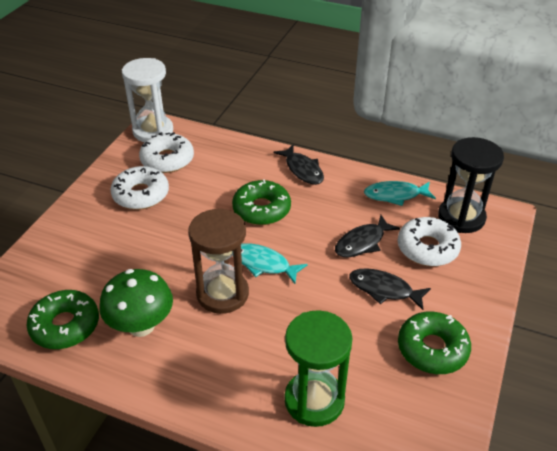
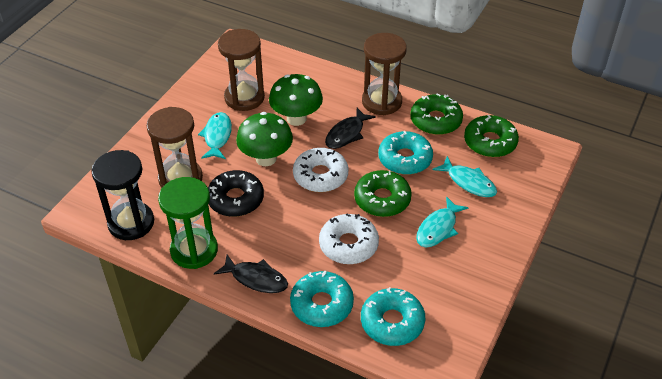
black donut: 0 -> 1
black fish: 3 -> 2
brown hourglass: 1 -> 3
green mushroom: 1 -> 2
turquoise donut: 0 -> 3
turquoise fish: 2 -> 3
white donut: 3 -> 2
white hourglass: 1 -> 0

